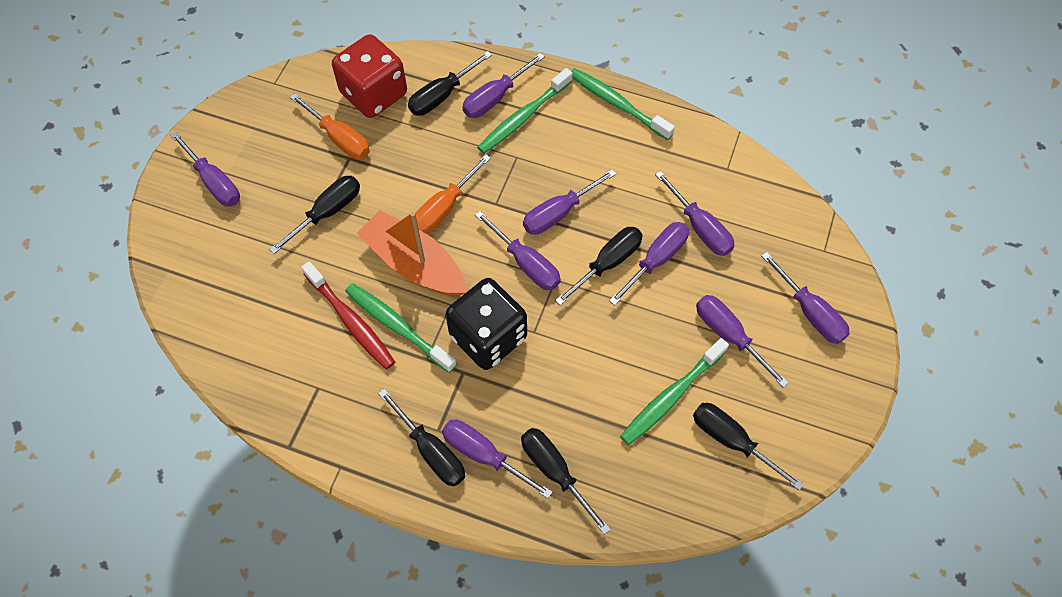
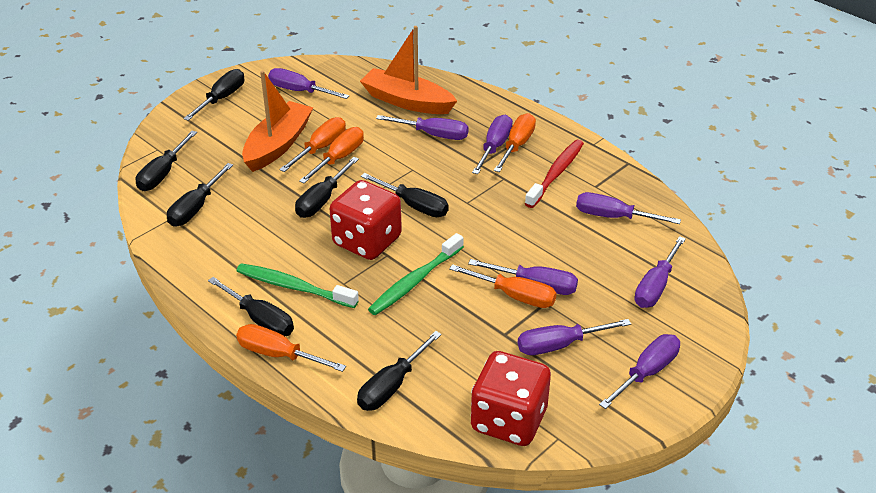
black dice: 1 -> 0
black screwdriver: 6 -> 7
green toothbrush: 4 -> 2
orange boat: 1 -> 2
orange screwdriver: 2 -> 5
purple screwdriver: 9 -> 8
red dice: 1 -> 2

